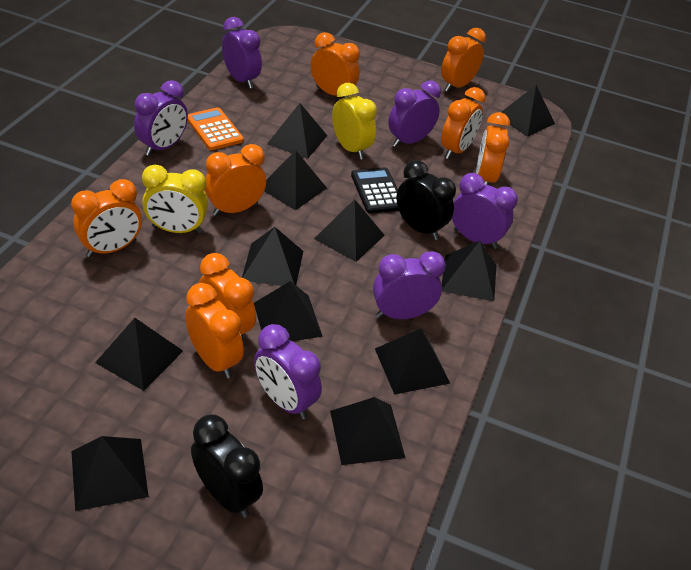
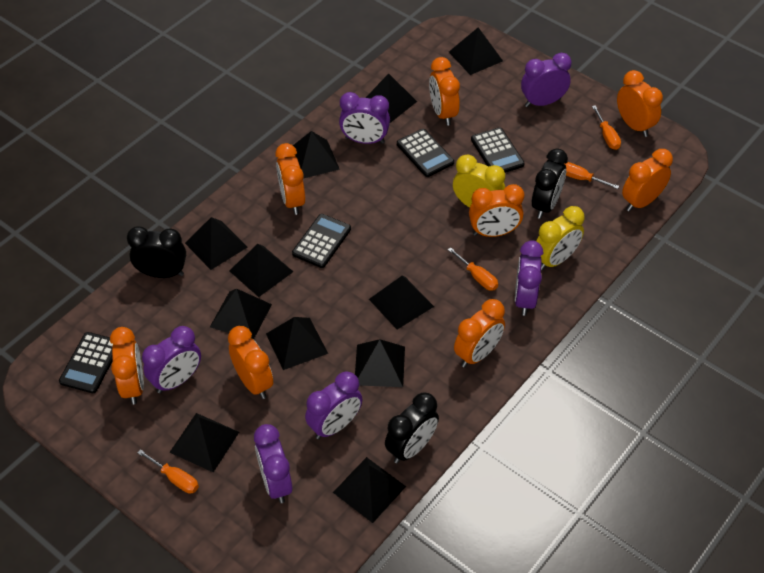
black calculator: 1 -> 4
black clock: 2 -> 3
orange calculator: 1 -> 0
orange screwdriver: 0 -> 4

